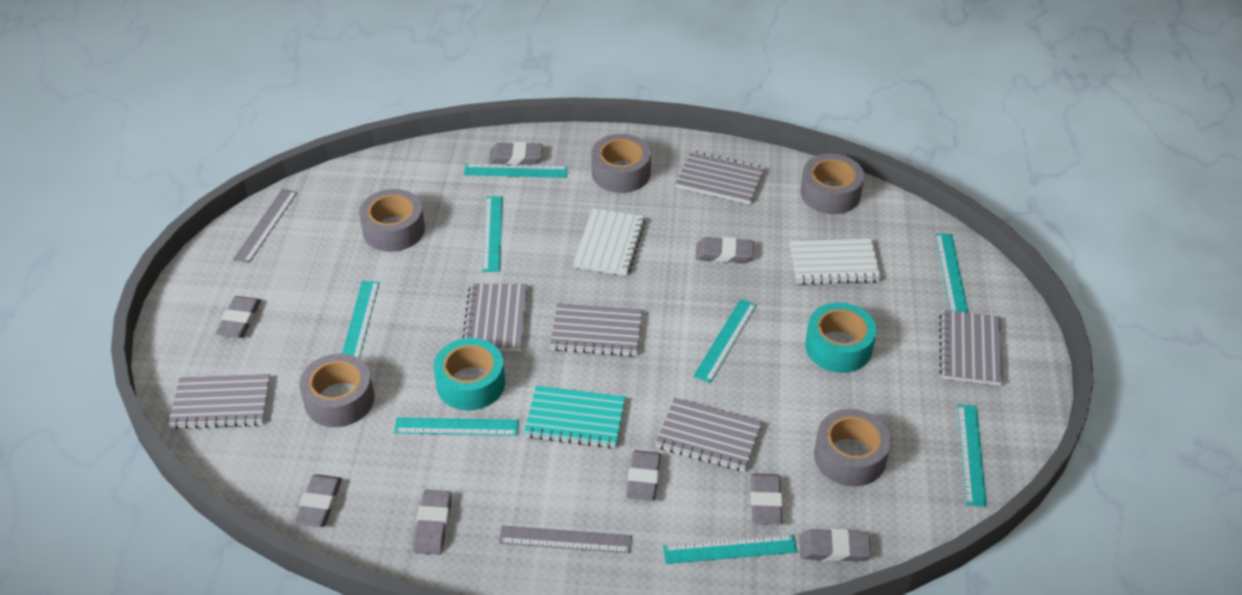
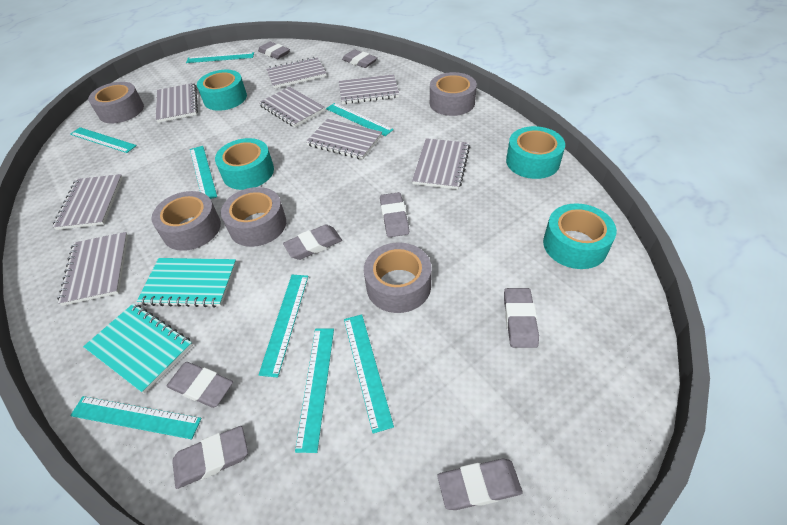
grey notebook: 6 -> 8
grey ruler: 2 -> 0
turquoise notebook: 1 -> 2
turquoise tape: 2 -> 4
white notebook: 2 -> 0

